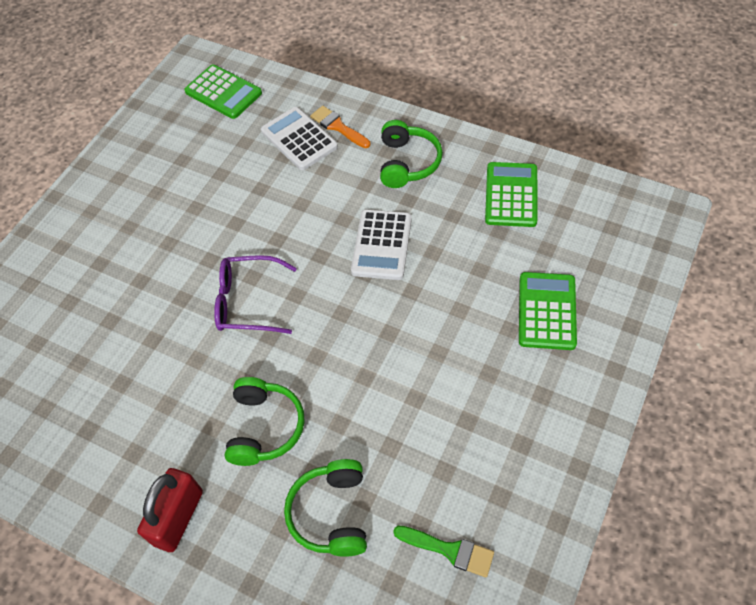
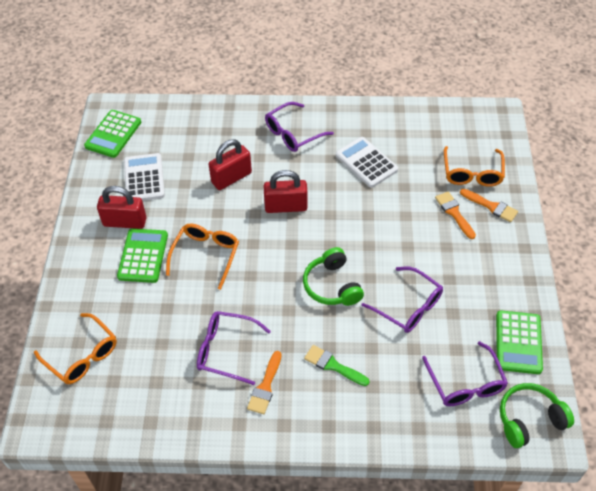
green headphones: 3 -> 2
orange brush: 1 -> 3
orange glasses: 0 -> 3
purple glasses: 1 -> 4
red padlock: 1 -> 3

